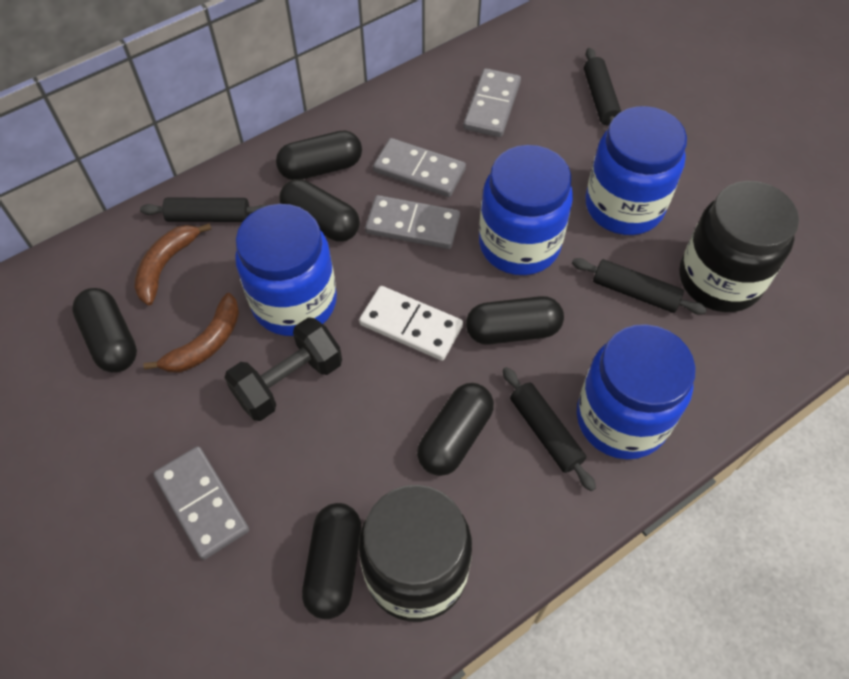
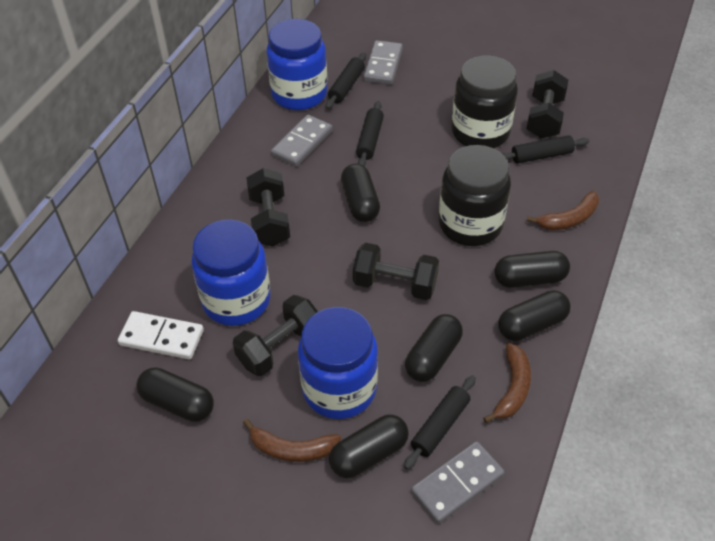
black dumbbell: 1 -> 4
blue jar: 4 -> 3
brown banana: 2 -> 3
grey domino: 4 -> 3

